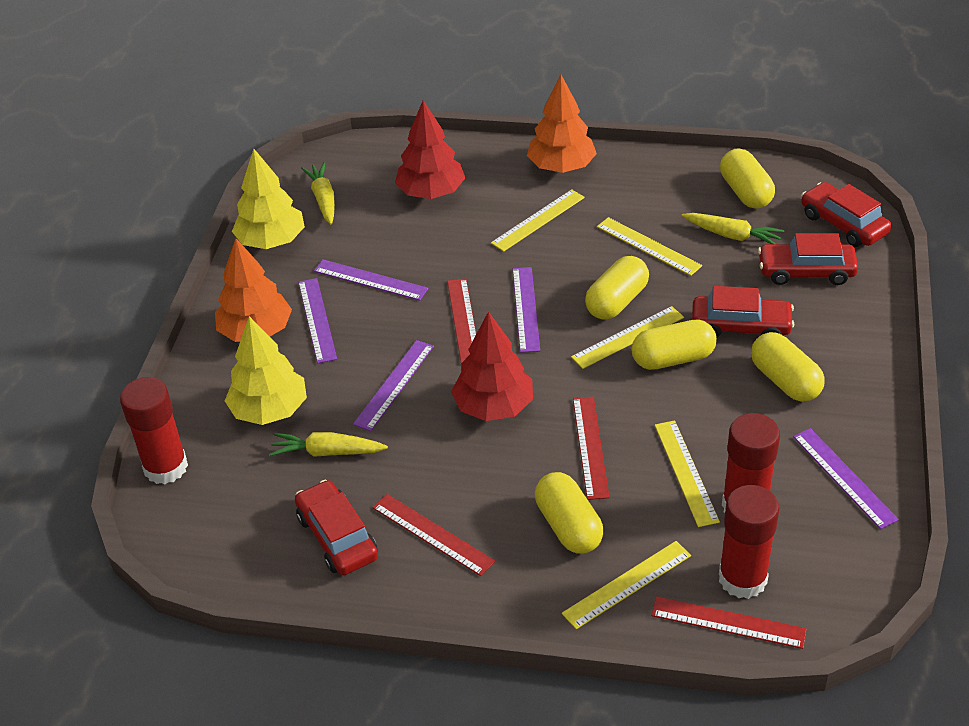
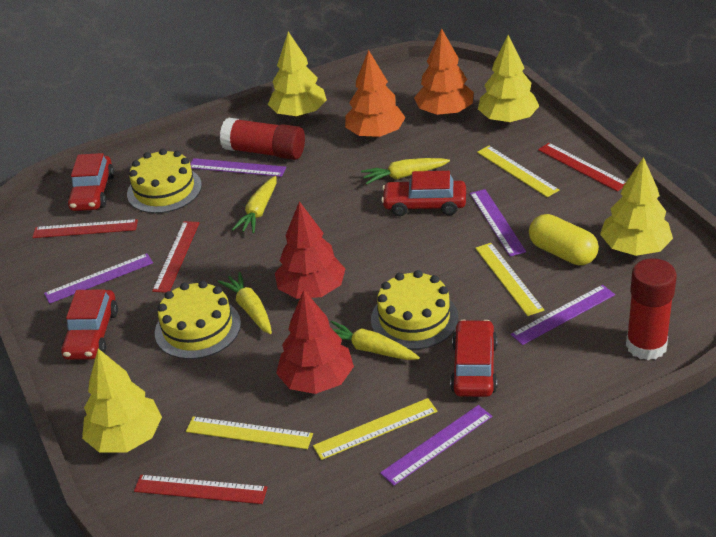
red glue stick: 3 -> 2
yellow cake: 0 -> 3
yellow capsule: 5 -> 1
yellow carrot: 3 -> 4
yellow ruler: 5 -> 4
yellow tree: 2 -> 4

